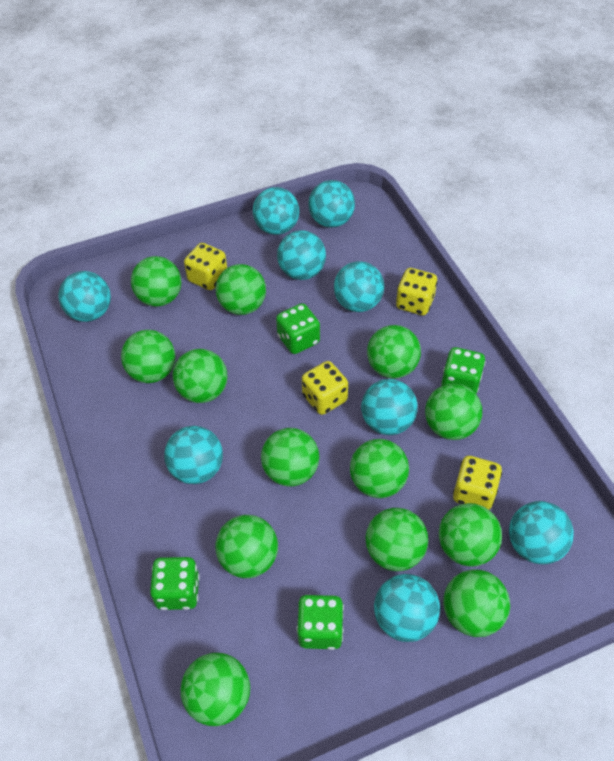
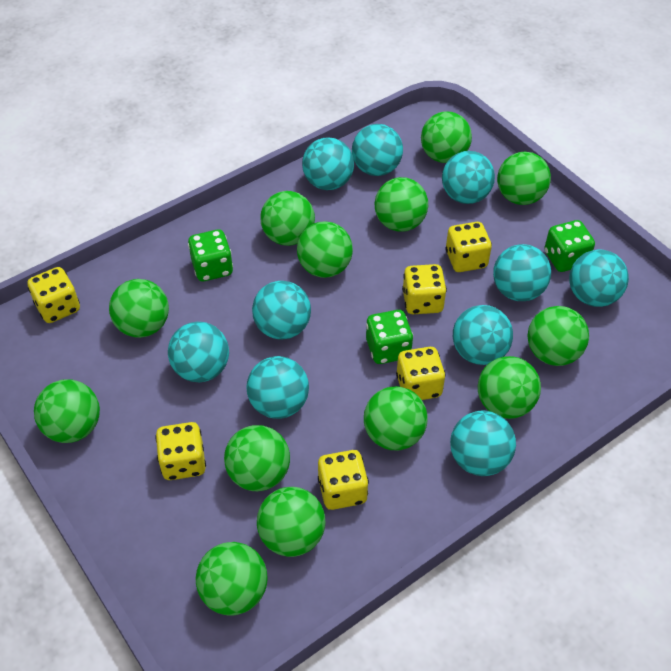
green dice: 4 -> 3
turquoise ball: 9 -> 10
yellow dice: 4 -> 6

